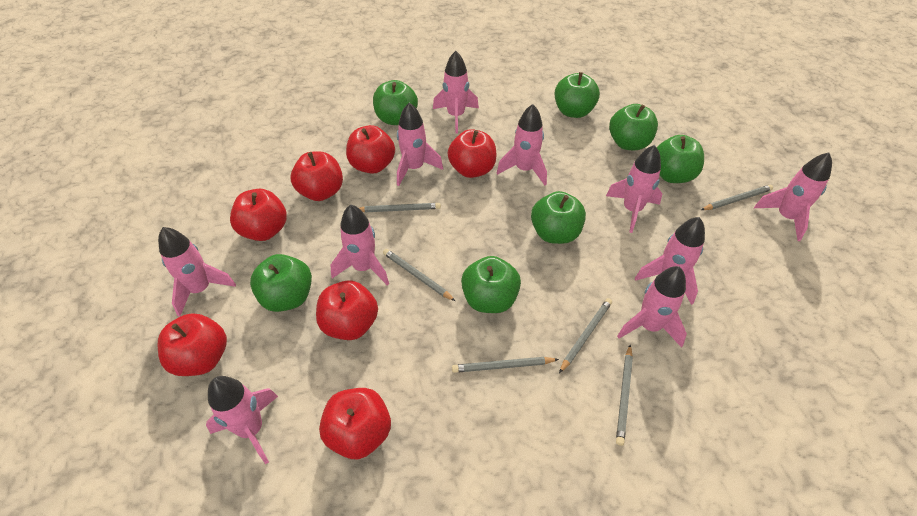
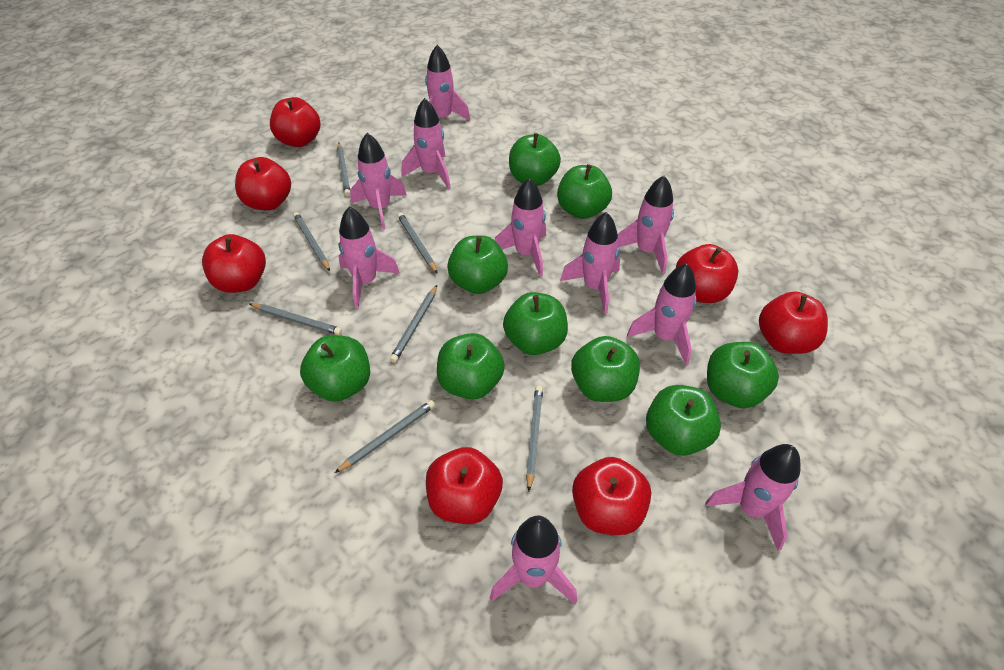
green apple: 7 -> 9
grey pencil: 6 -> 7

